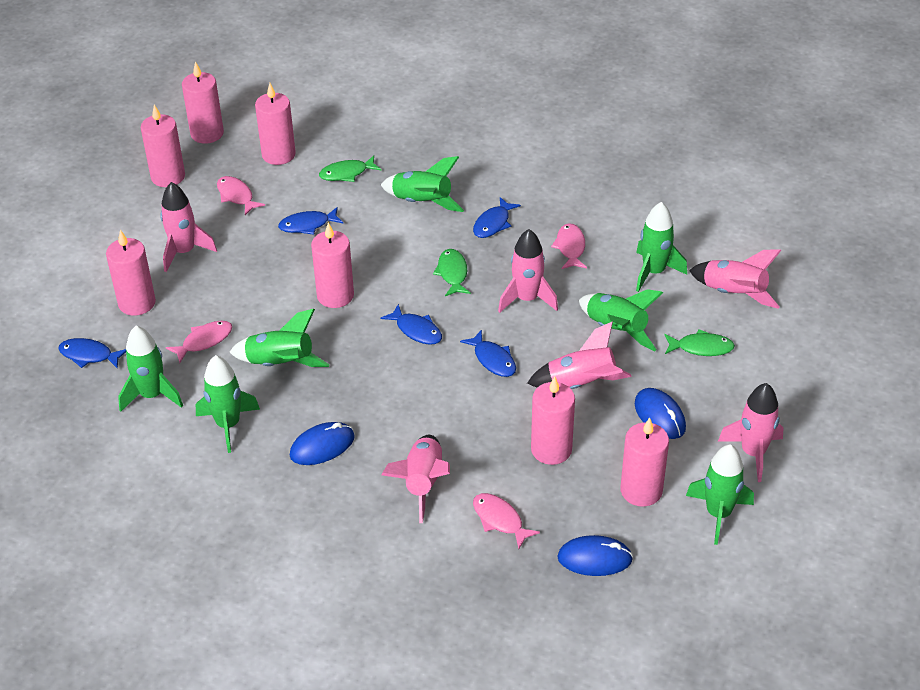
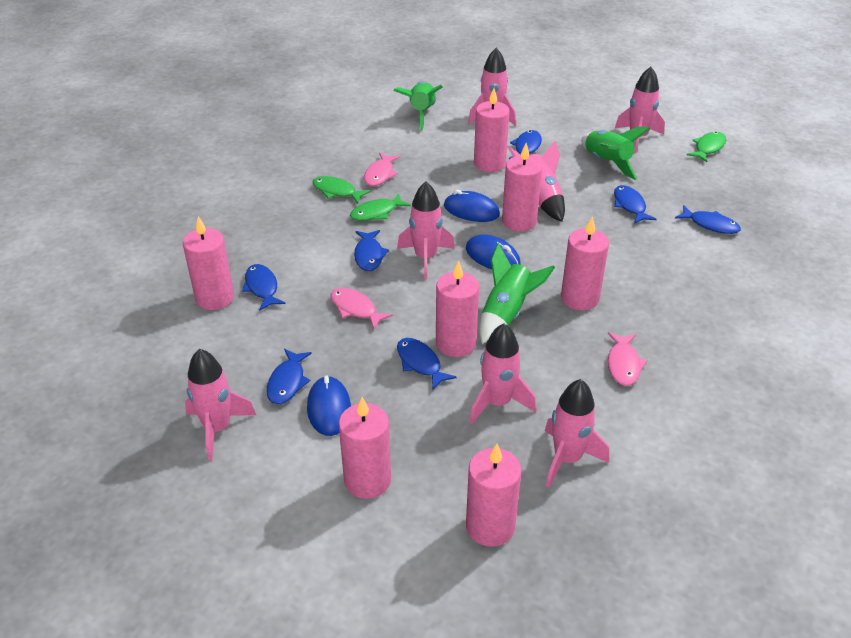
blue fish: 5 -> 7
green rocket: 7 -> 3
pink fish: 4 -> 3
pink rocket: 6 -> 7

